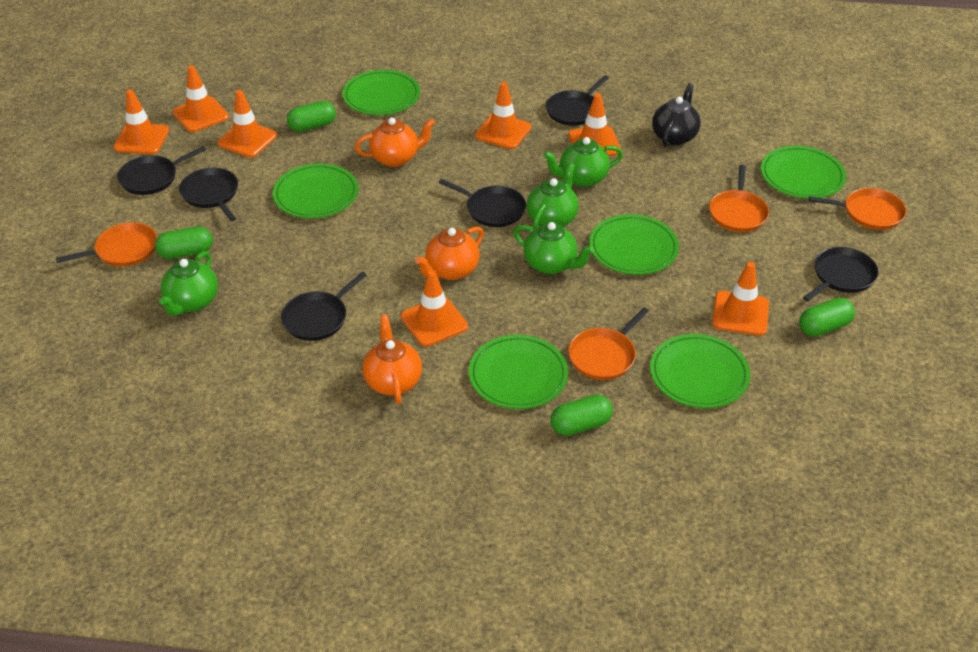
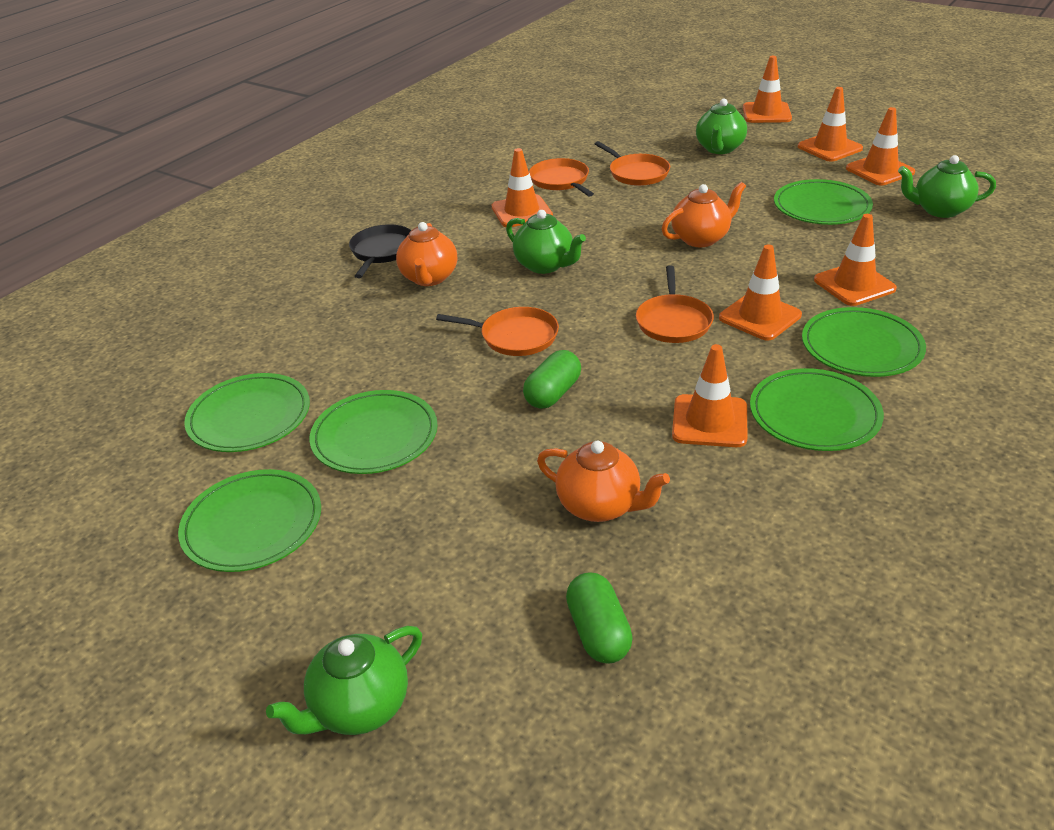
black pan: 6 -> 1
black teapot: 1 -> 0
green capsule: 4 -> 2

